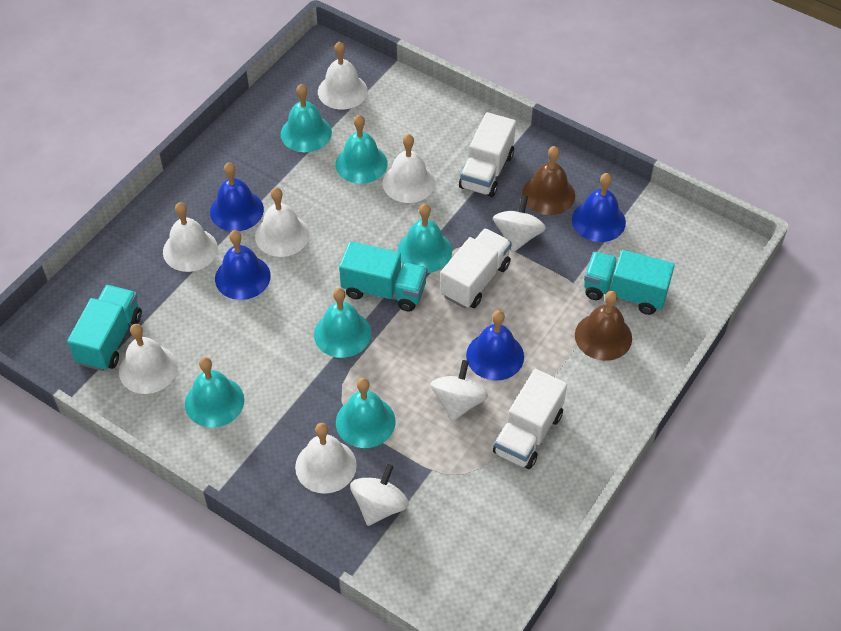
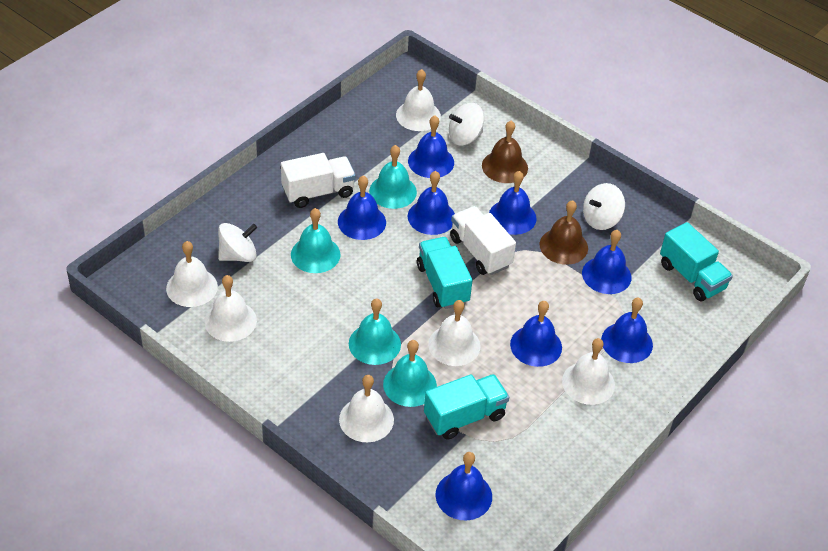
blue bell: 4 -> 8
turquoise bell: 6 -> 4
white truck: 3 -> 2

